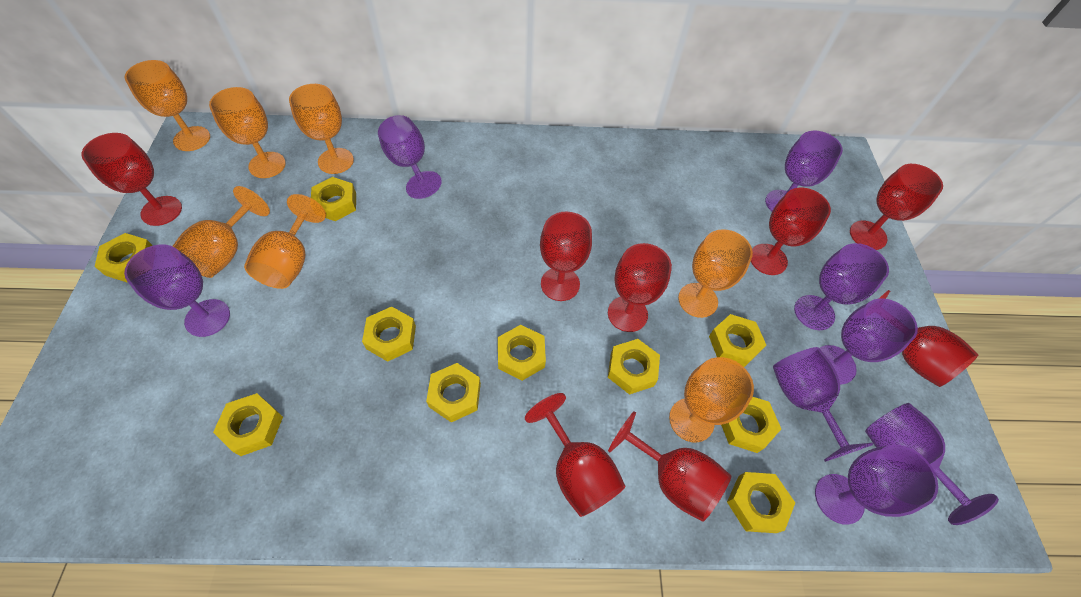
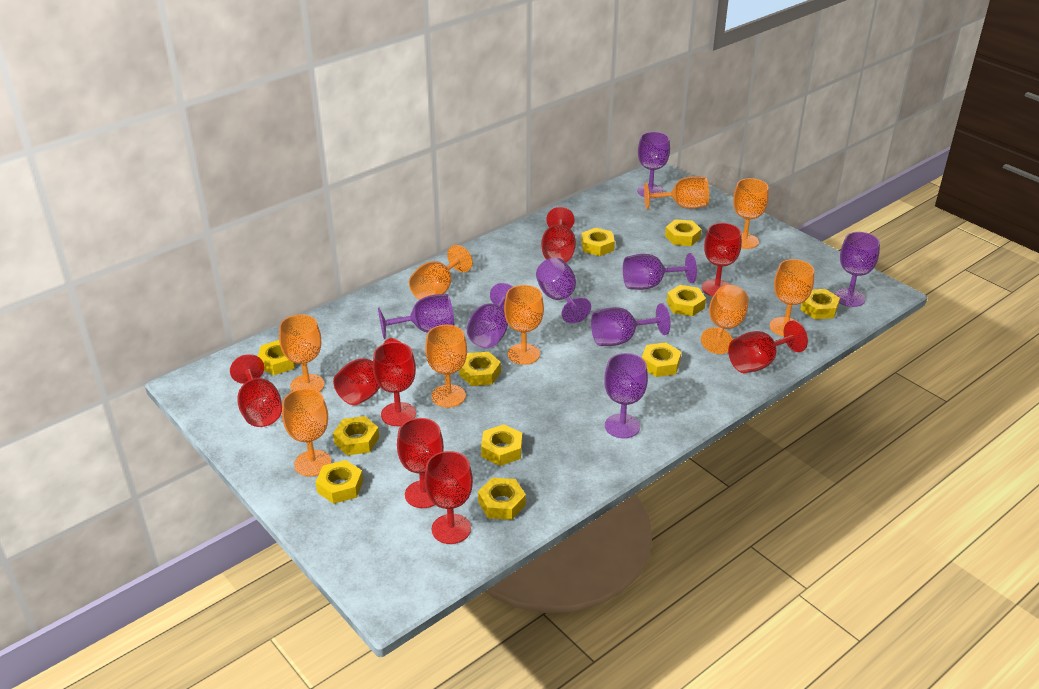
orange goblet: 7 -> 9
yellow nut: 10 -> 11

